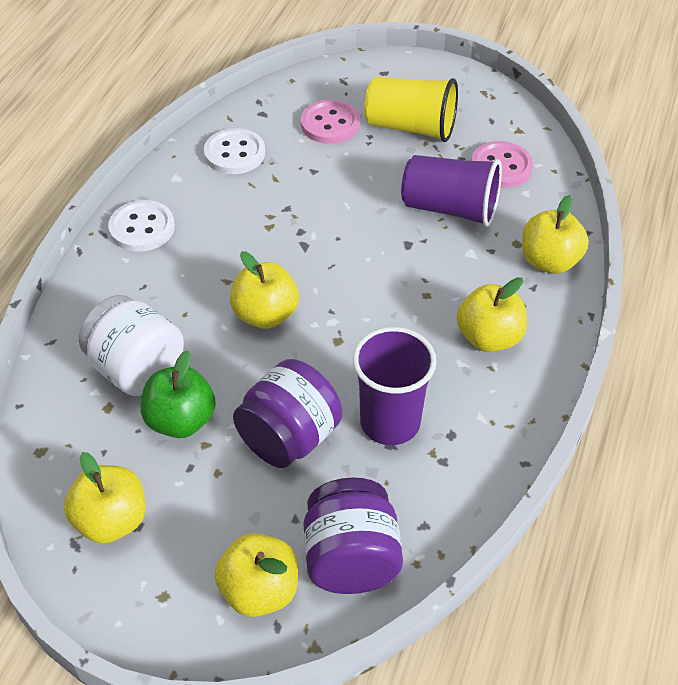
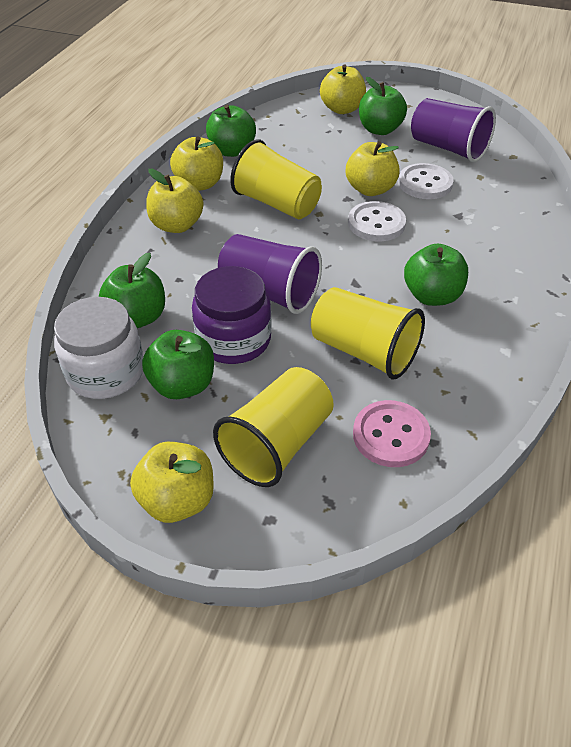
green apple: 1 -> 5
pink button: 2 -> 1
purple jar: 2 -> 1
yellow cup: 1 -> 3

